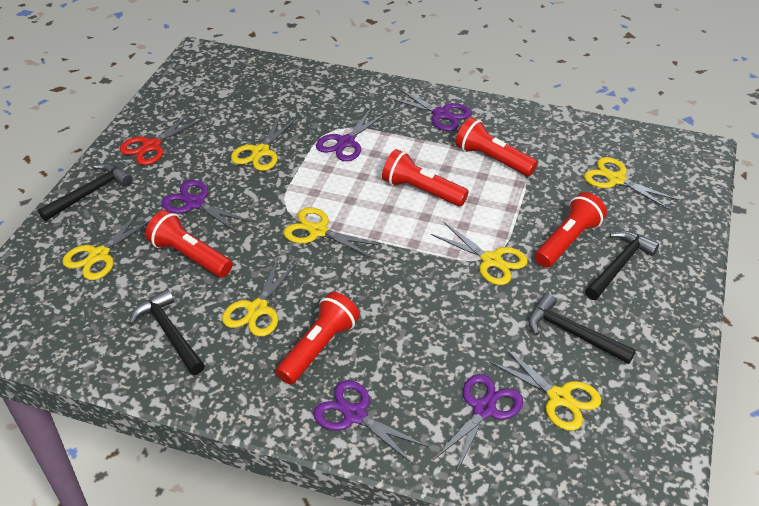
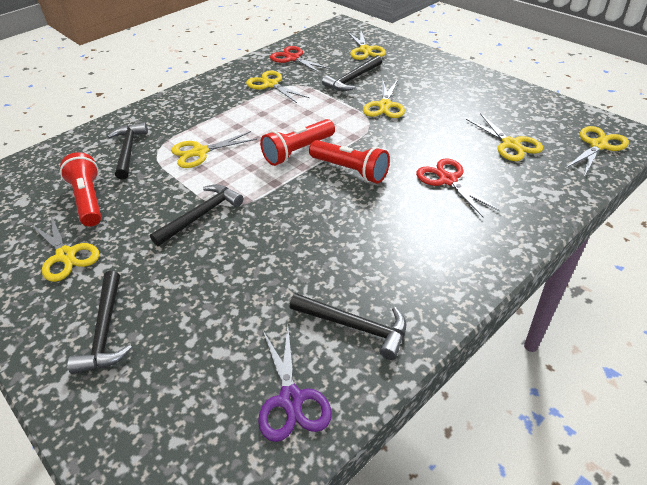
black hammer: 4 -> 5
purple scissors: 5 -> 1
red flashlight: 5 -> 3
red scissors: 1 -> 2

